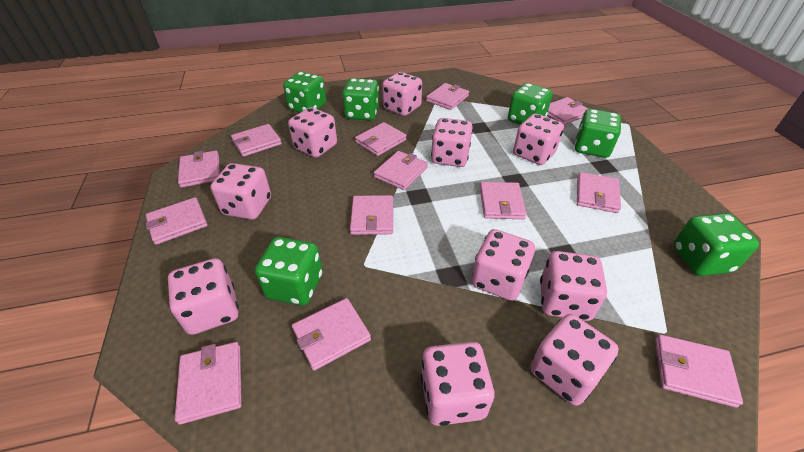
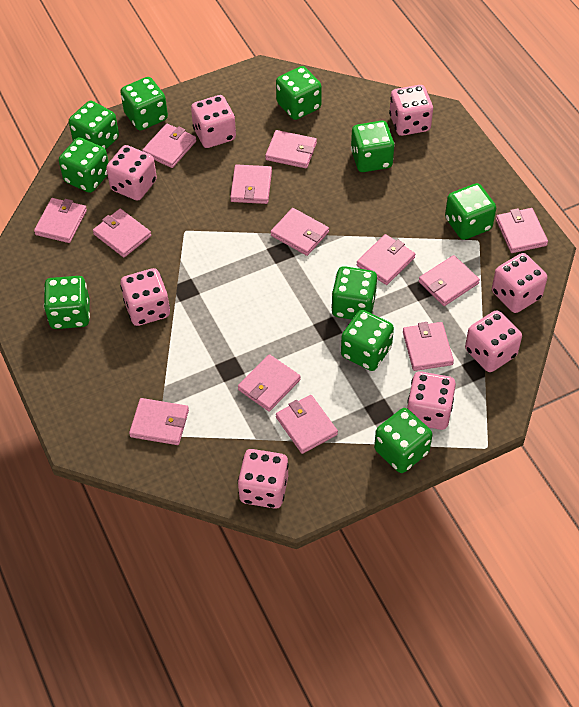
green dice: 6 -> 10
pink dice: 10 -> 8

